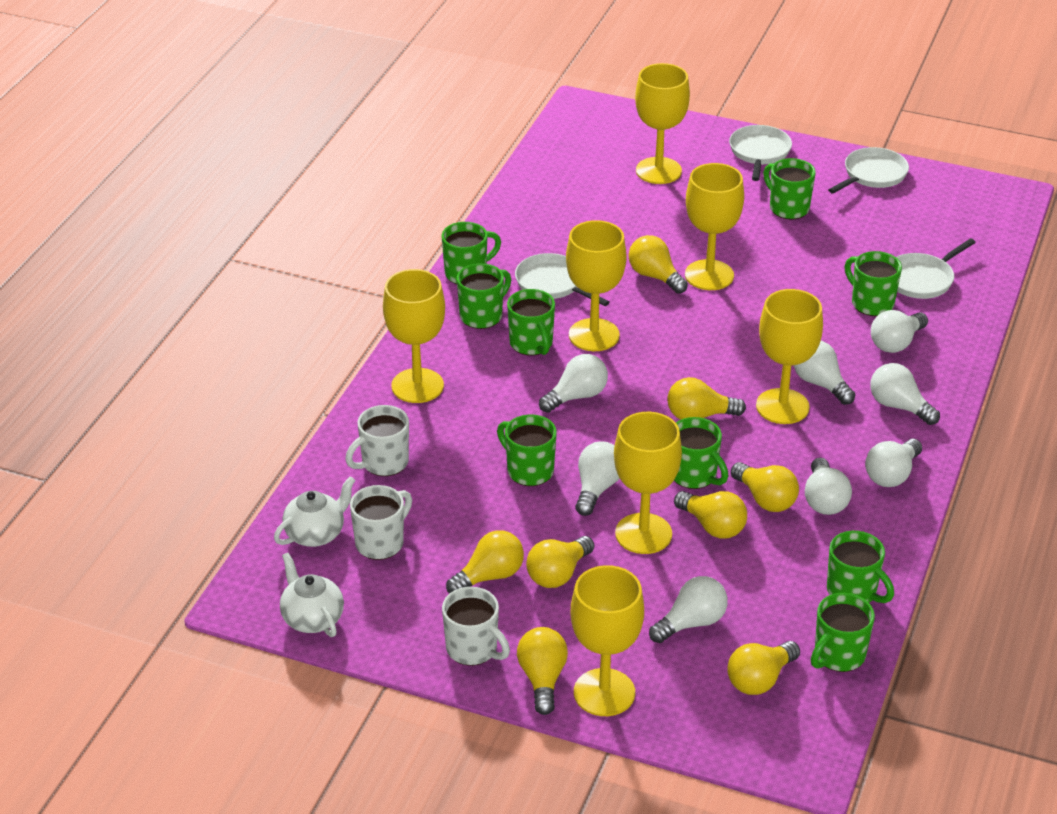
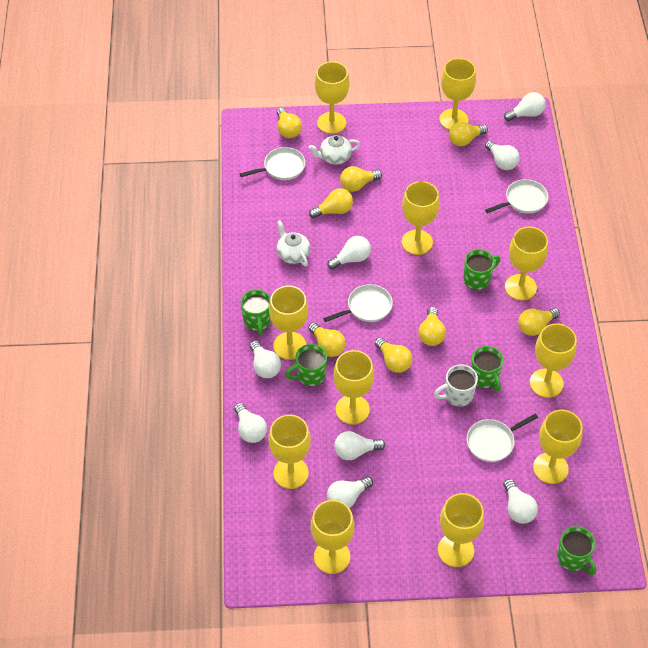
green mug: 9 -> 5
white mug: 3 -> 1
yellow goblet: 7 -> 11

